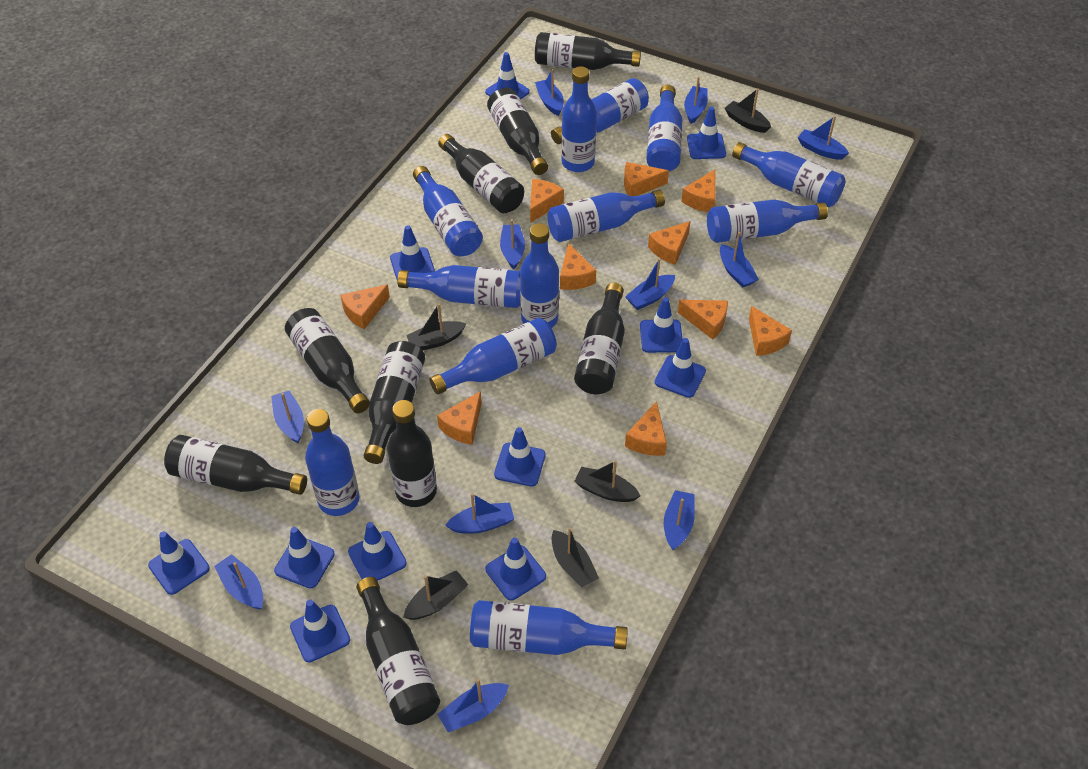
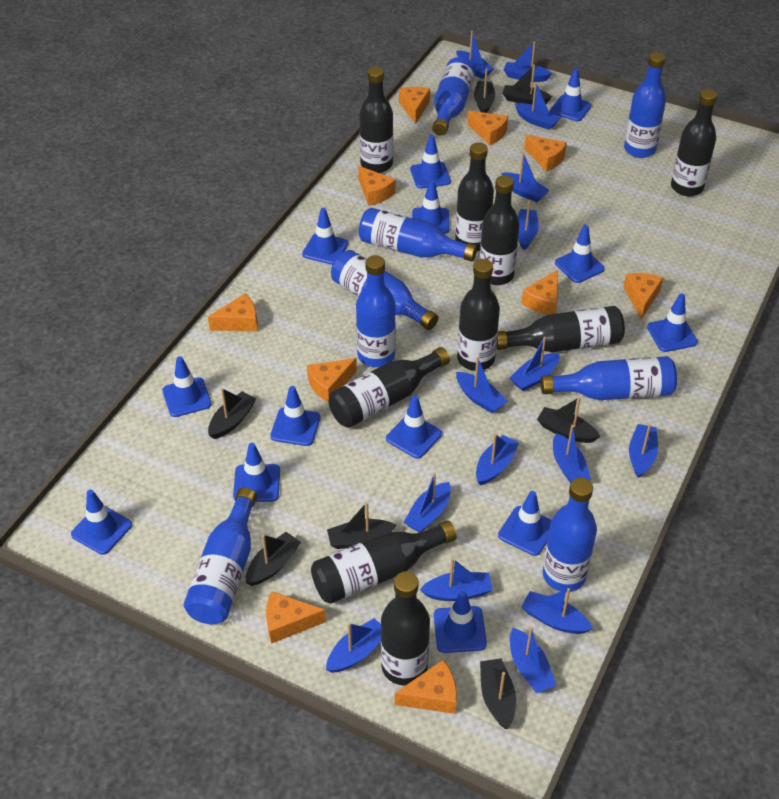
black boat: 5 -> 7
blue boat: 11 -> 15
blue bottle: 12 -> 8
blue traffic cone: 11 -> 13

